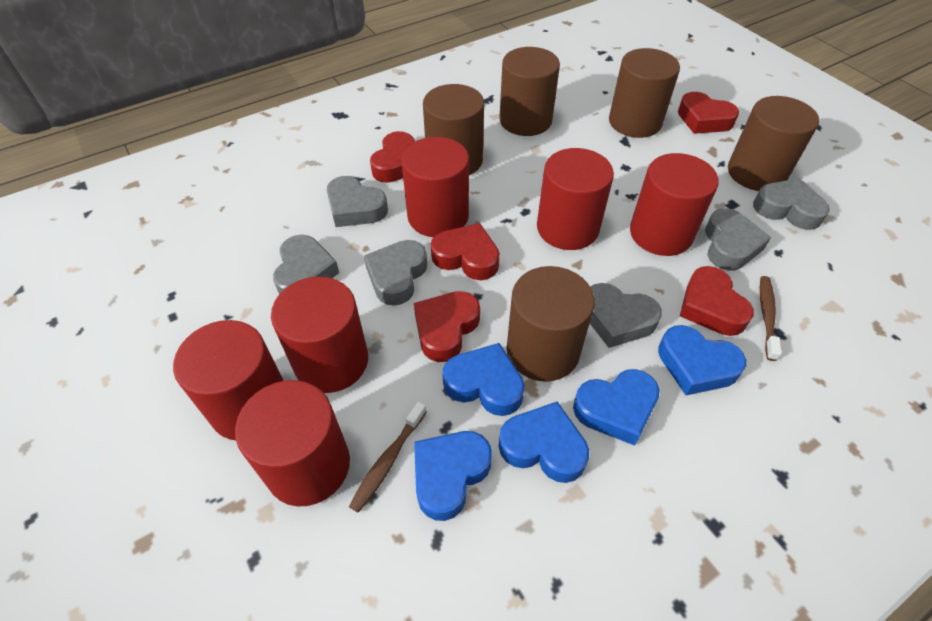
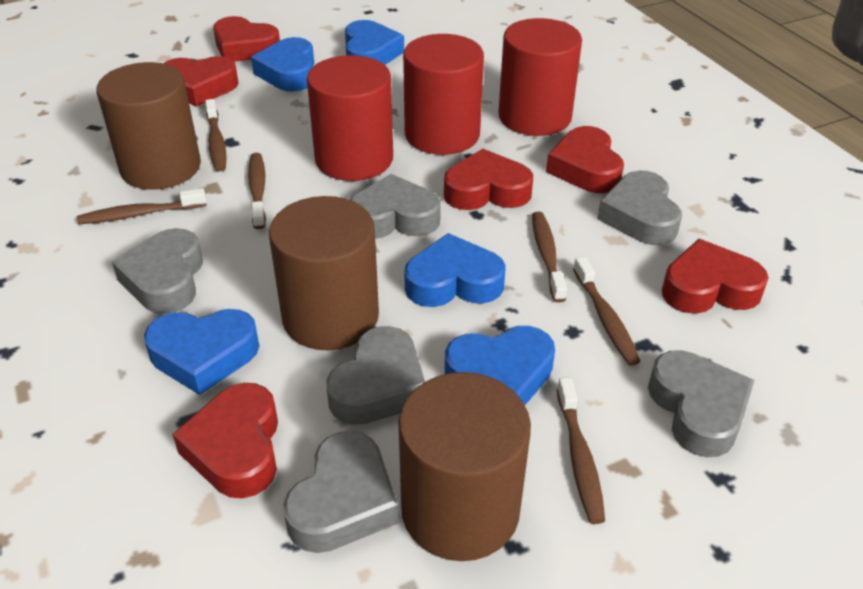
brown cylinder: 5 -> 3
brown toothbrush: 2 -> 6
red cylinder: 6 -> 3
red heart: 5 -> 6

